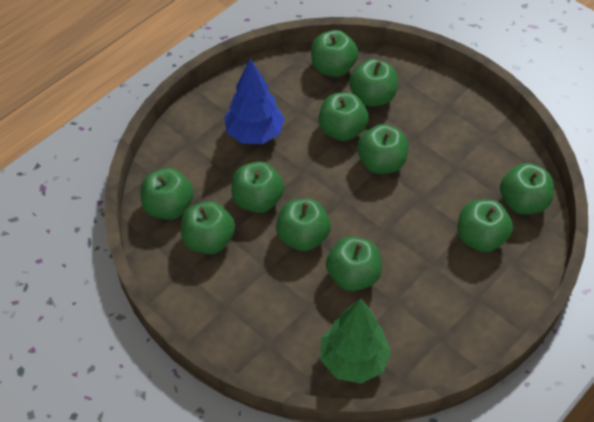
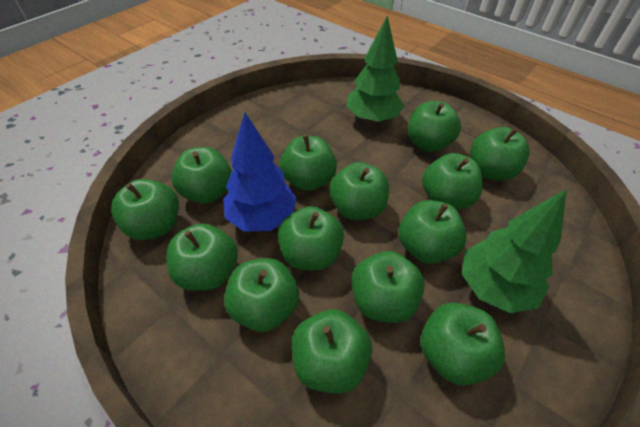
green apple: 11 -> 14
green tree: 1 -> 2

